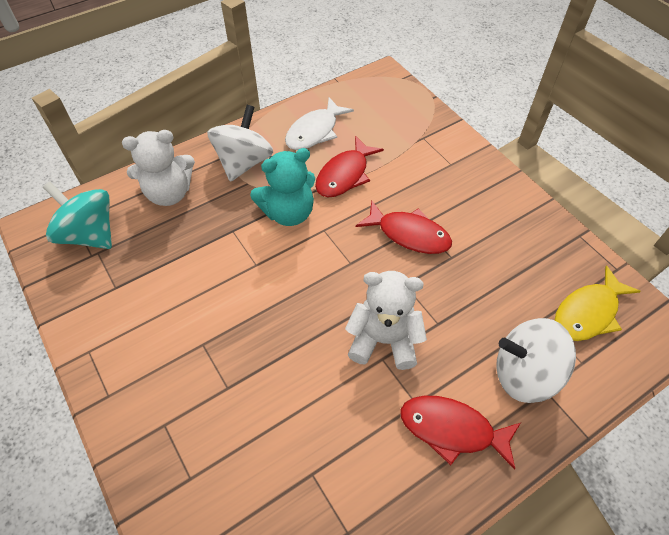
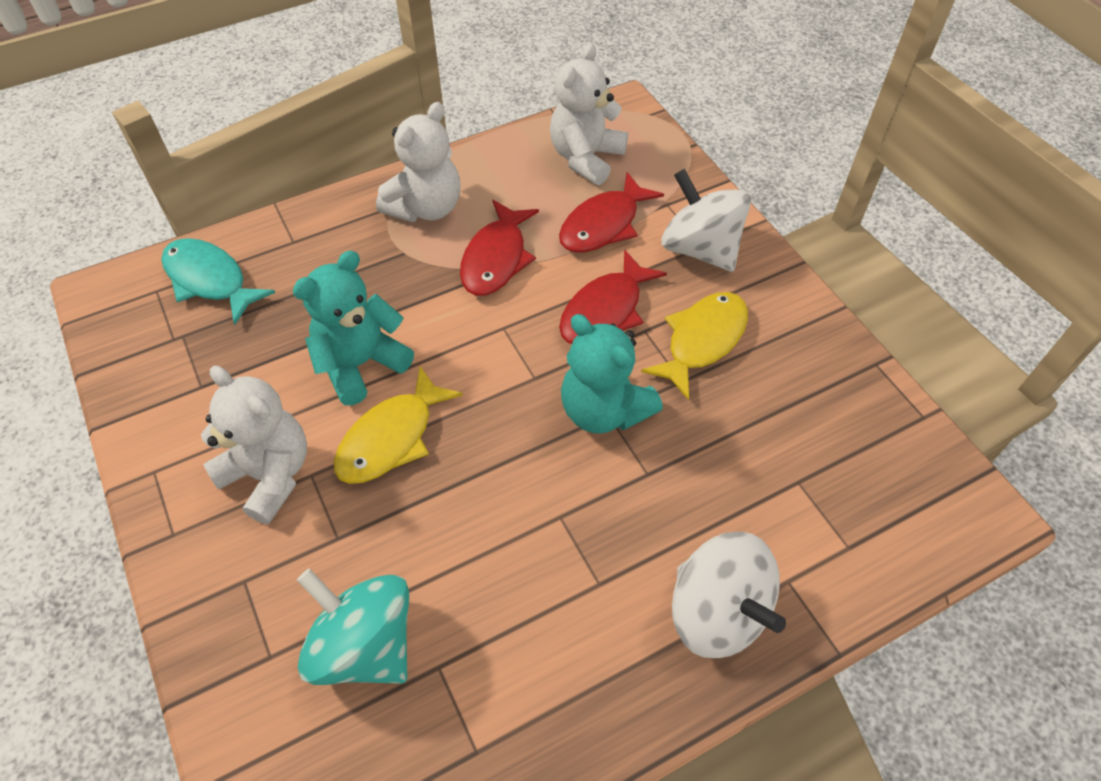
turquoise fish: 0 -> 1
turquoise teddy bear: 1 -> 2
white fish: 1 -> 0
white teddy bear: 2 -> 3
yellow fish: 1 -> 2

